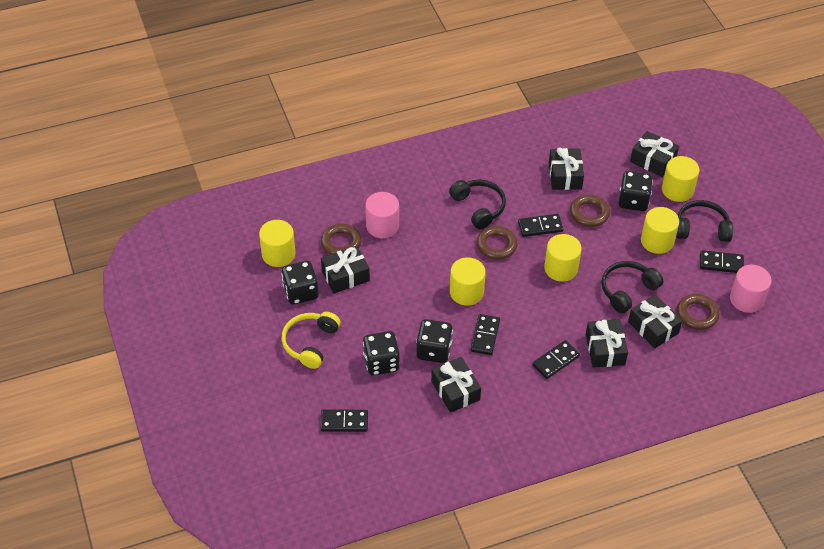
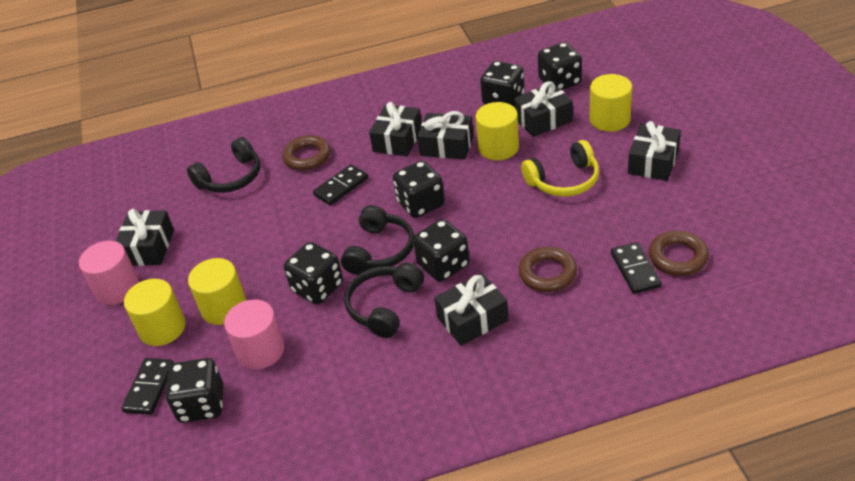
black dice: 4 -> 6
black domino: 5 -> 3
brown ring: 4 -> 3
yellow cylinder: 5 -> 4

